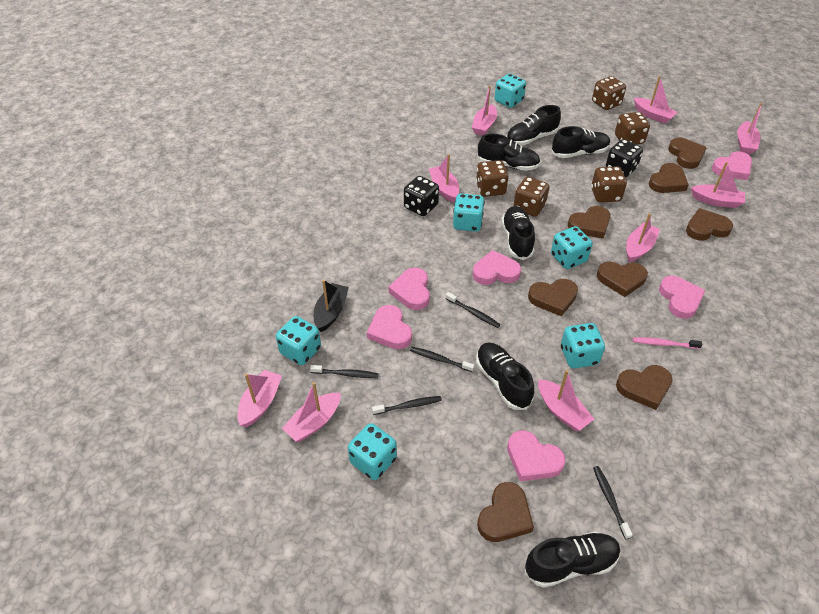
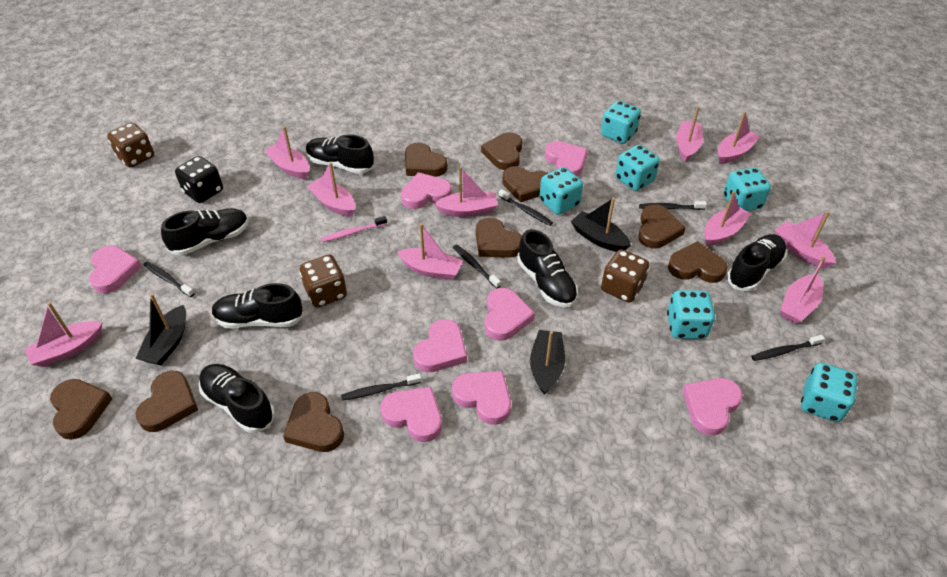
black boat: 1 -> 3
black dice: 2 -> 1
black toothbrush: 5 -> 6
brown dice: 5 -> 3
brown heart: 8 -> 9
pink boat: 9 -> 10
pink heart: 6 -> 8

